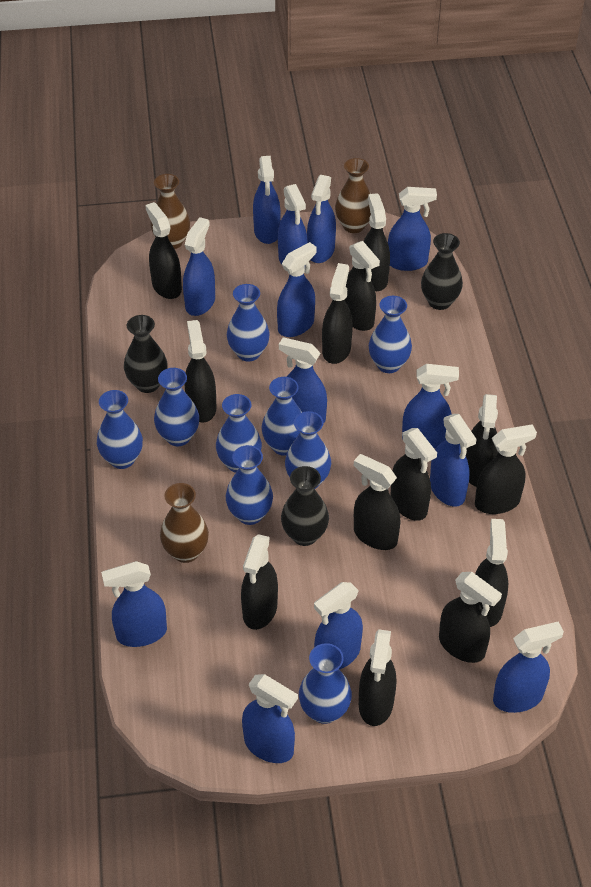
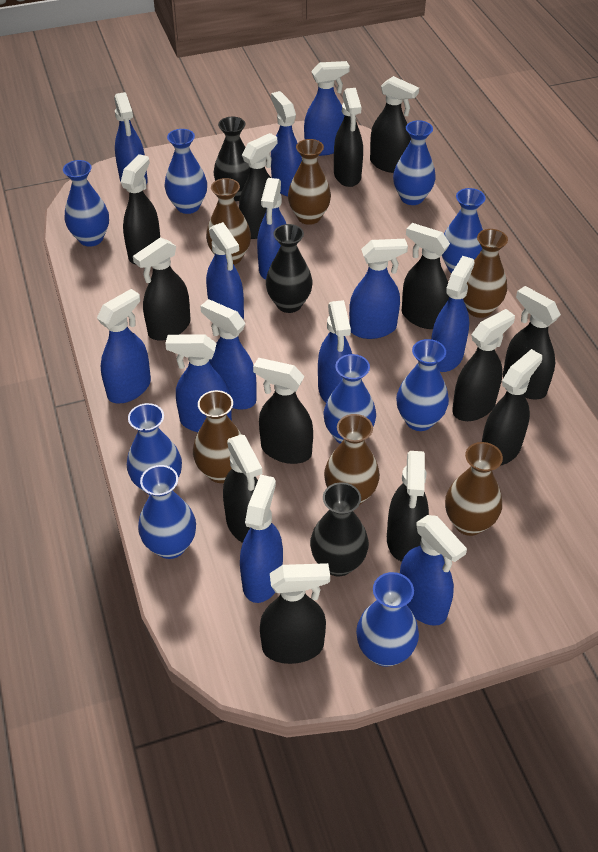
brown vase: 3 -> 6

